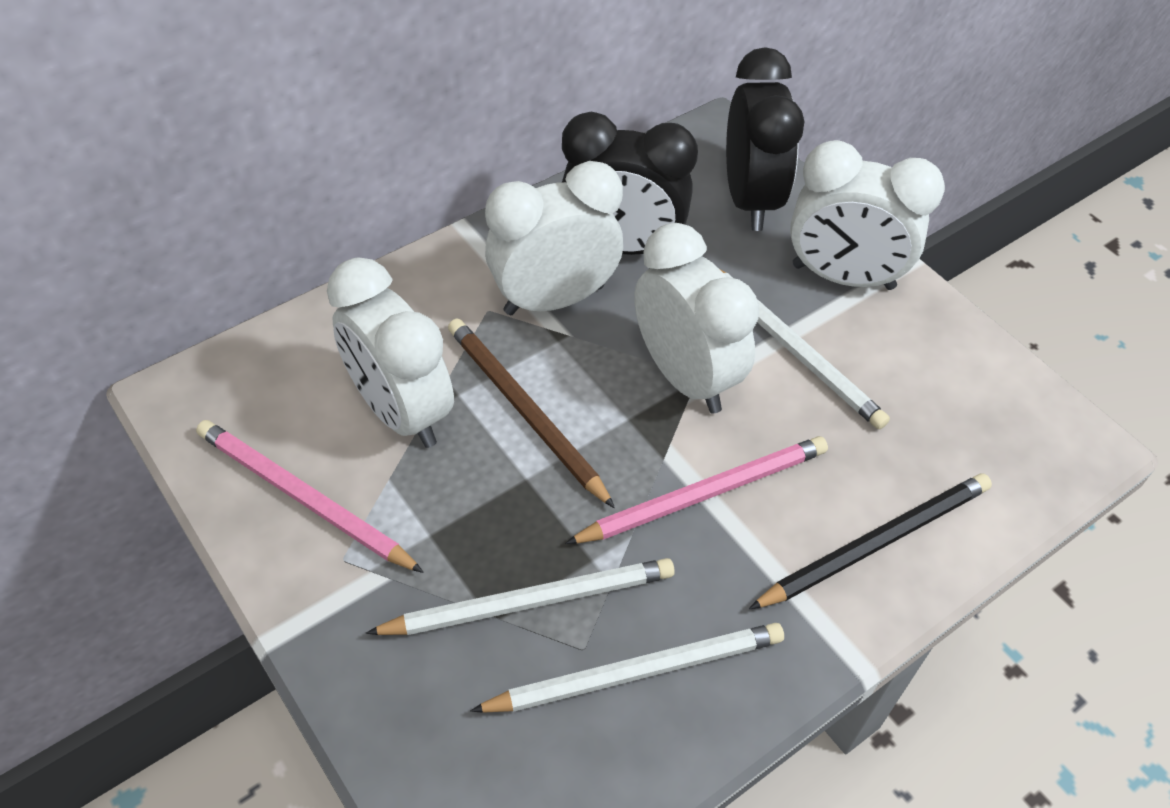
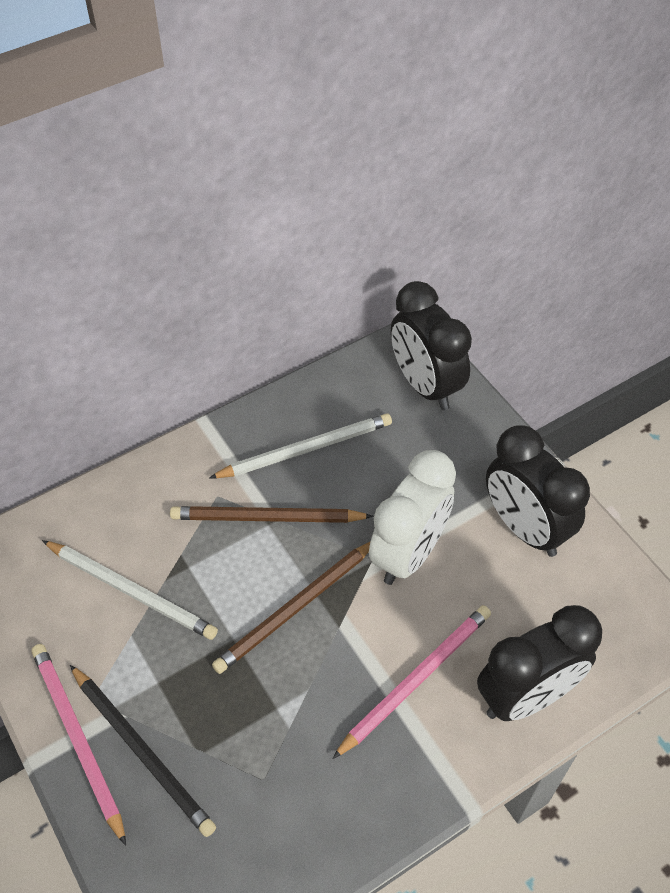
black clock: 2 -> 3
brown pencil: 1 -> 2
white clock: 4 -> 1
white pencil: 3 -> 2

